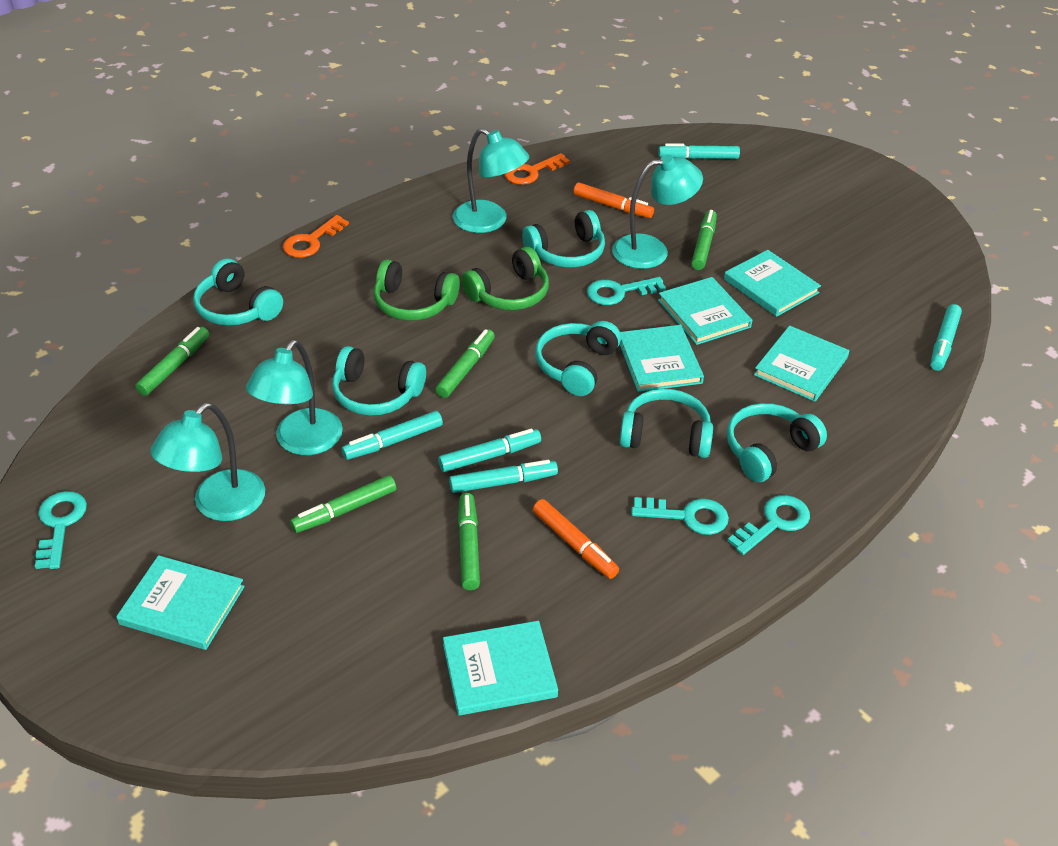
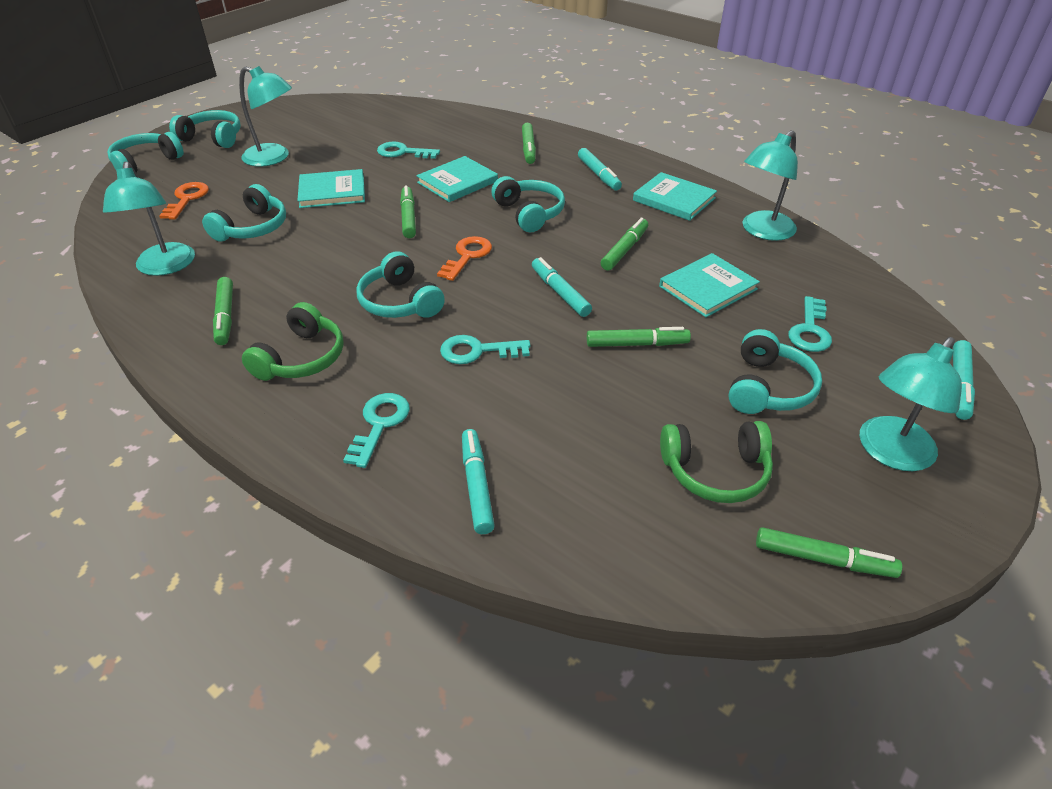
green marker: 5 -> 6
orange marker: 2 -> 0
turquoise book: 6 -> 4
turquoise marker: 5 -> 4

